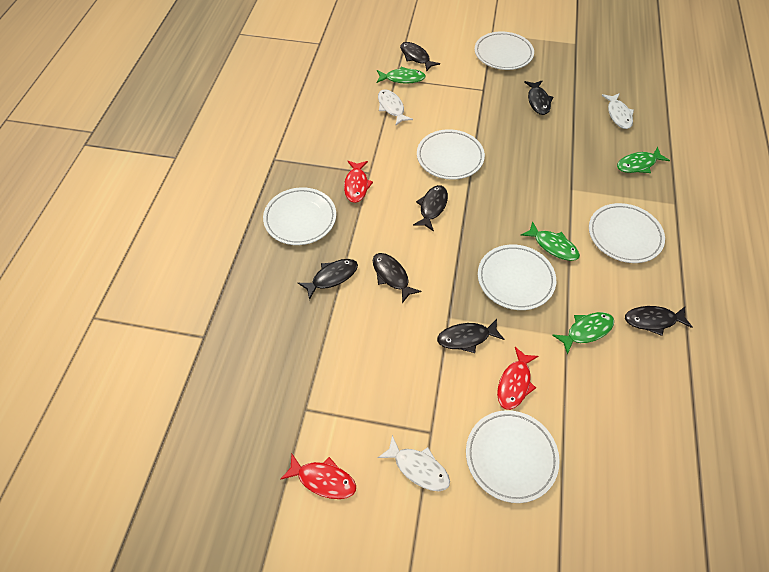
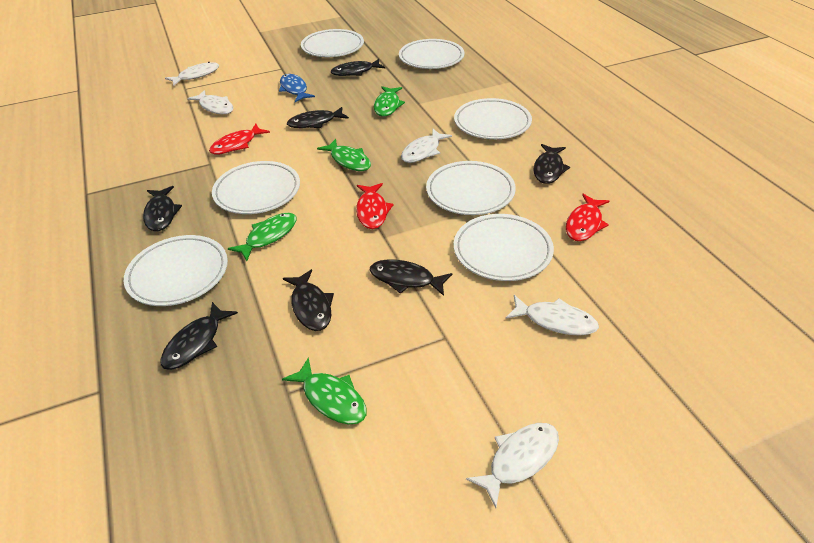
blue fish: 0 -> 1
white fish: 3 -> 5
white plate: 6 -> 7

